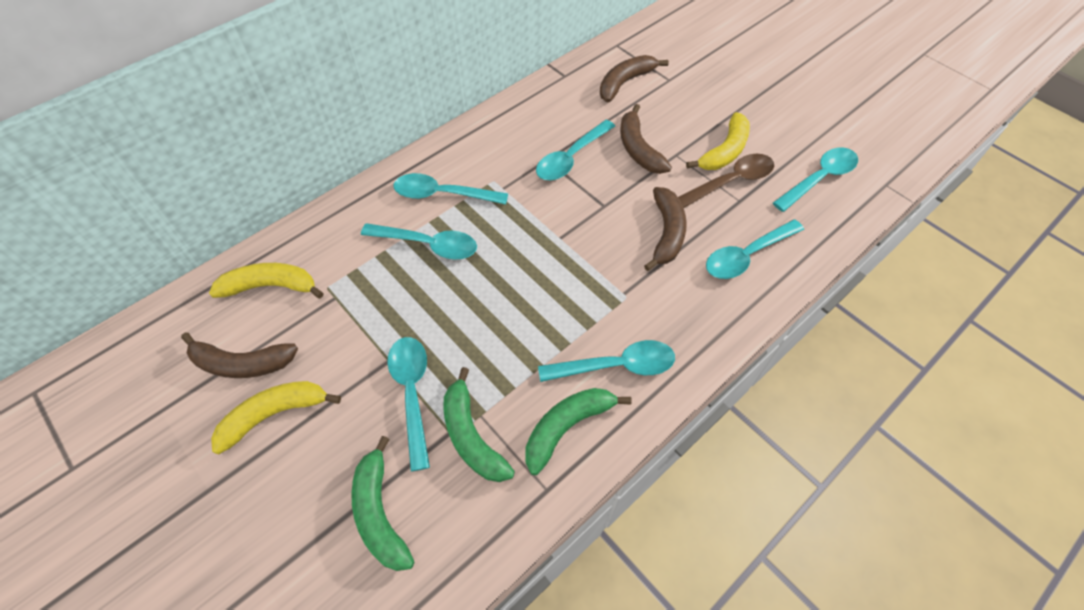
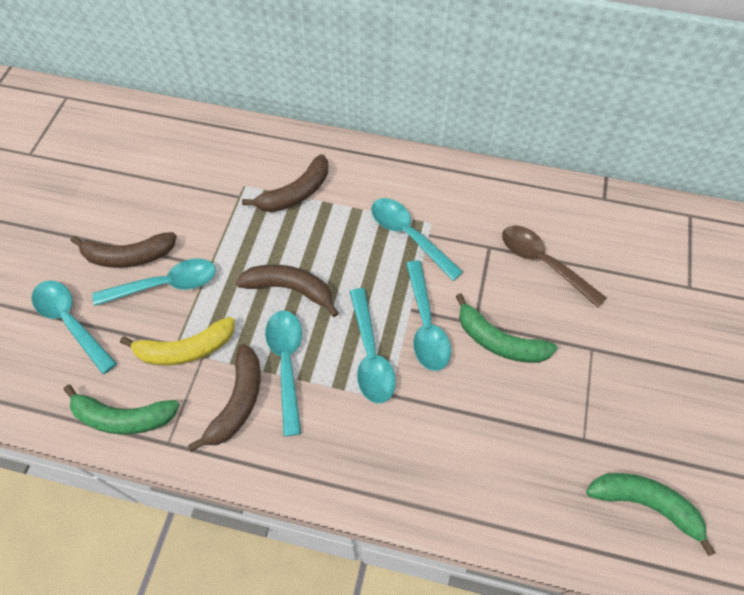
turquoise spoon: 7 -> 6
yellow banana: 3 -> 1

